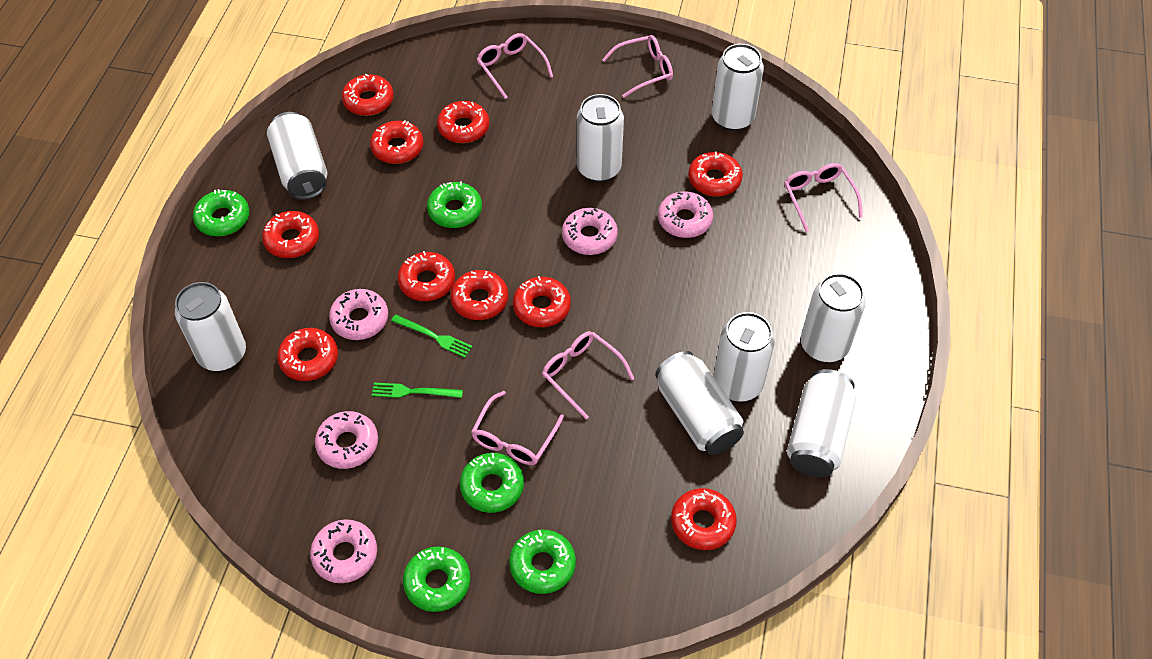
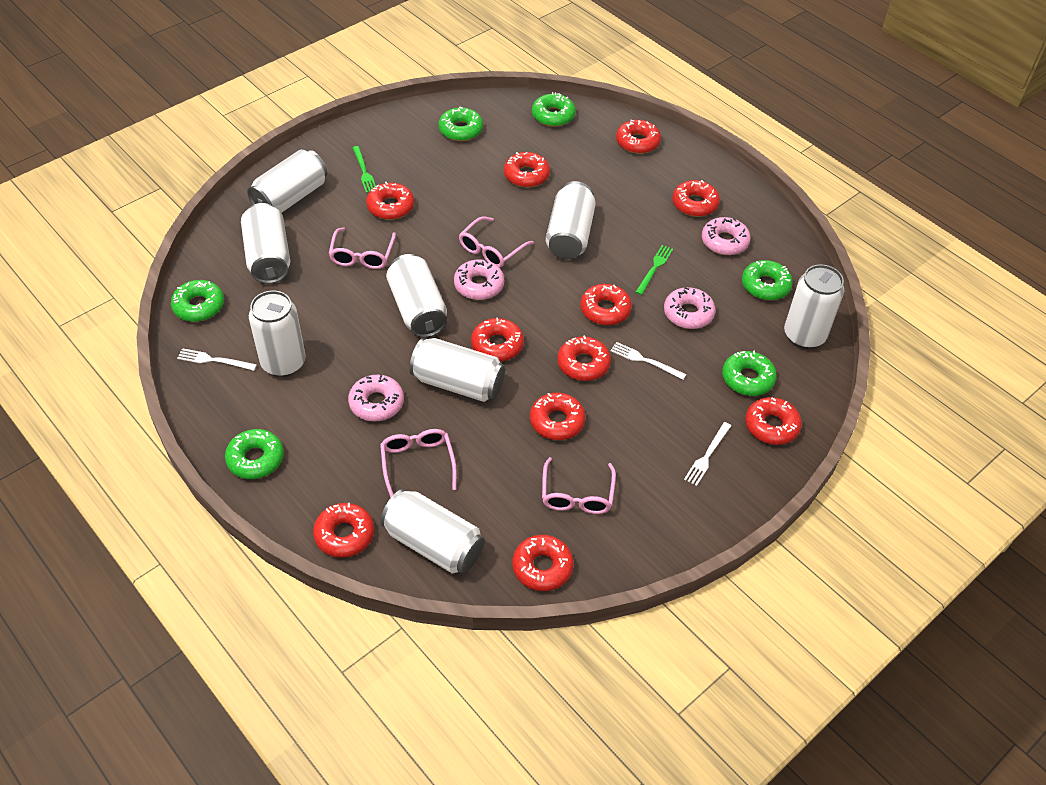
green donut: 5 -> 6
pink donut: 5 -> 4
pink glasses: 5 -> 4
red donut: 10 -> 11
white fork: 0 -> 3

